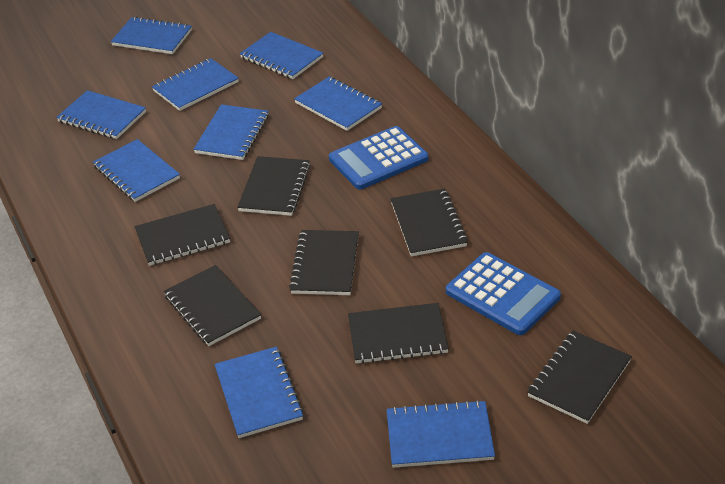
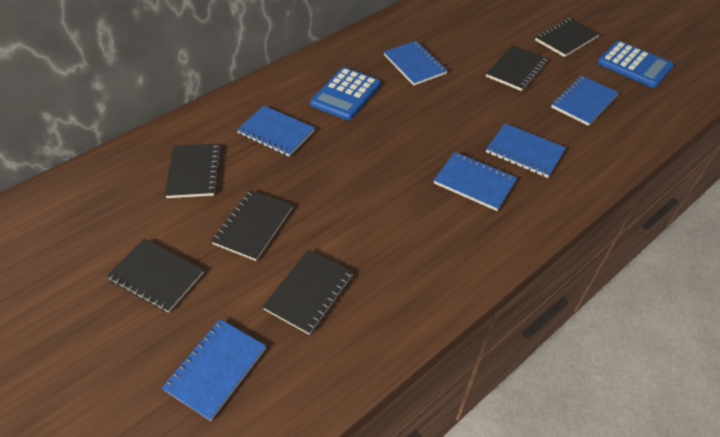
black notebook: 7 -> 6
blue notebook: 9 -> 6

